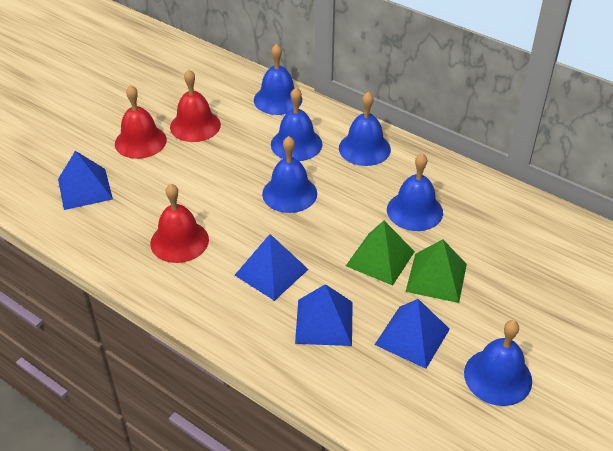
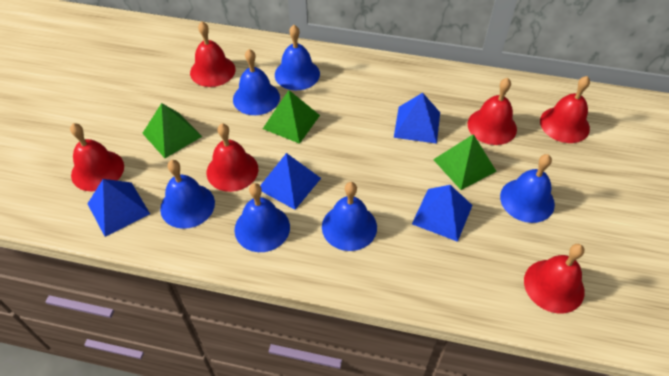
green pyramid: 2 -> 3
red bell: 3 -> 6

